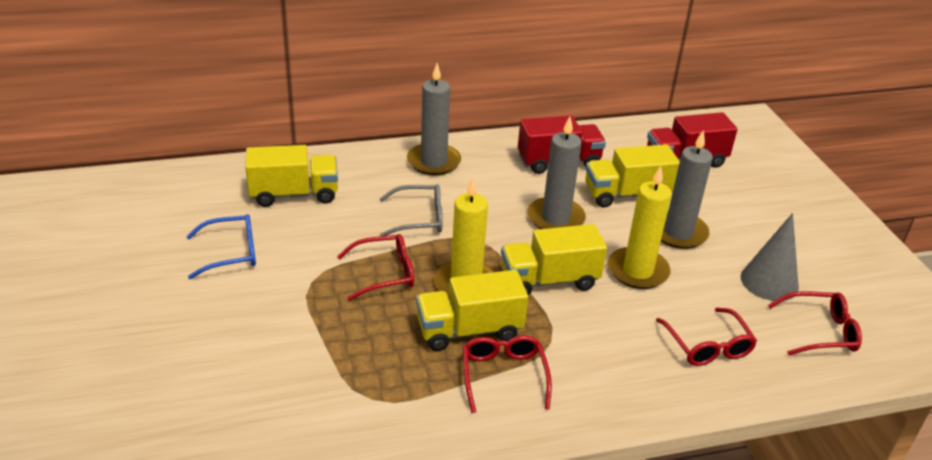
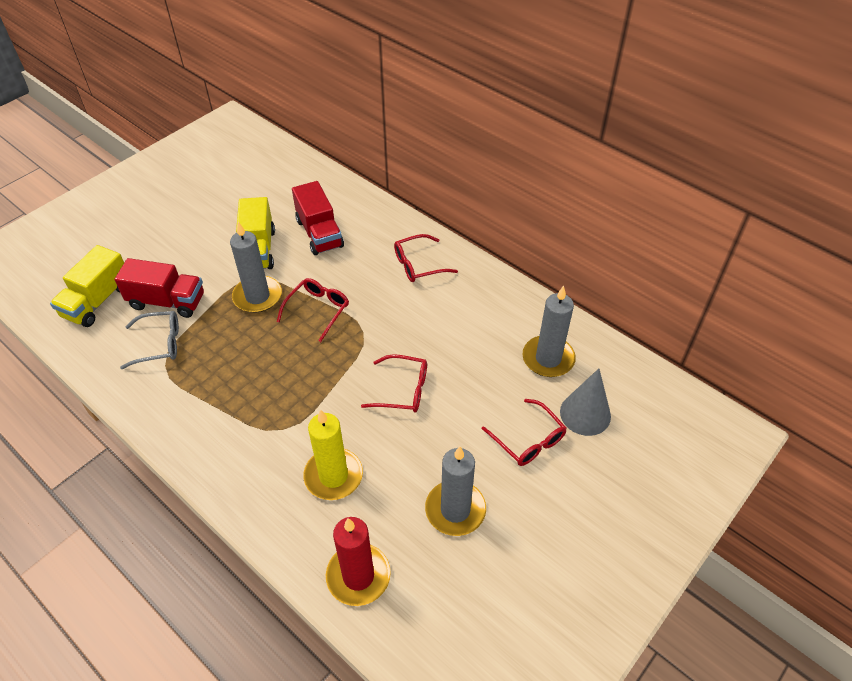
blue glasses: 1 -> 0
red candle: 0 -> 1
yellow candle: 2 -> 1
yellow truck: 4 -> 2

